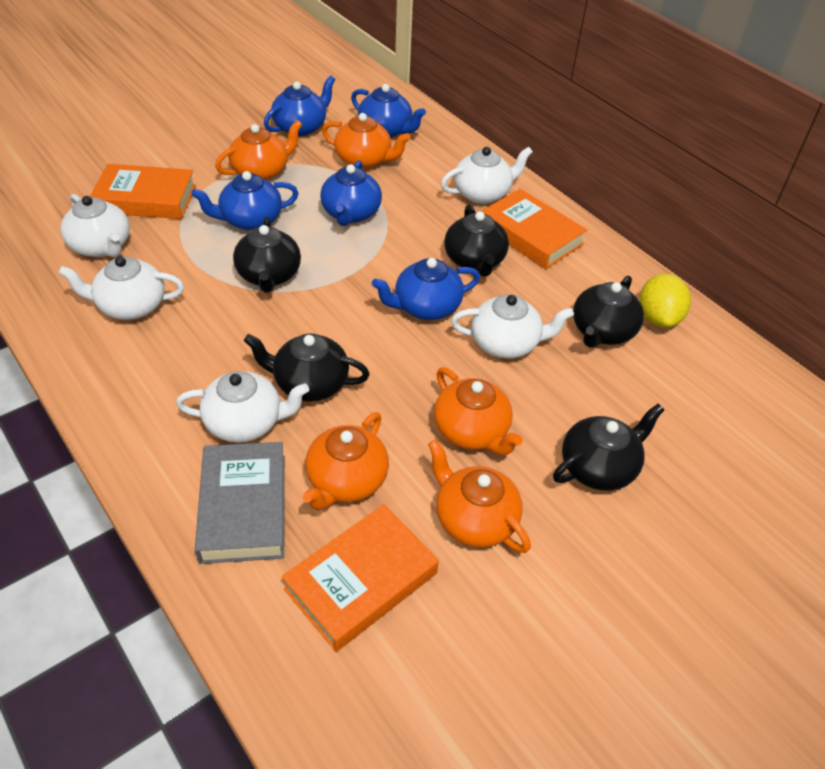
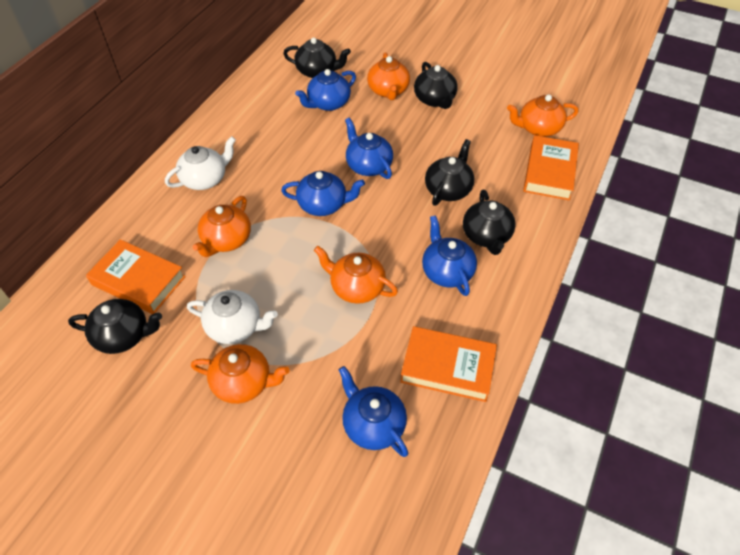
grey book: 1 -> 0
white teapot: 5 -> 2
yellow lemon: 1 -> 0

